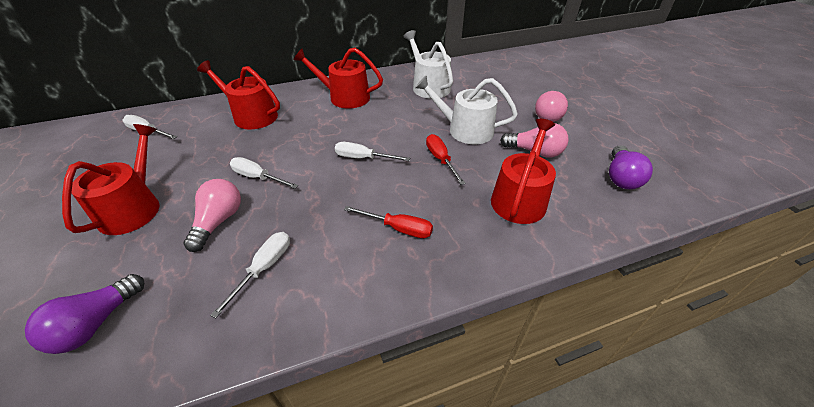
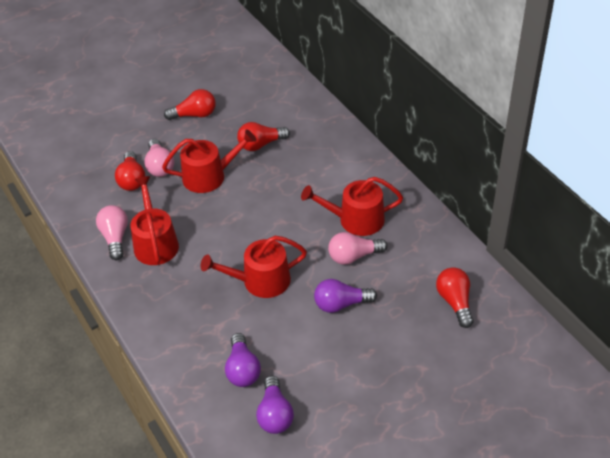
purple light bulb: 2 -> 3
red light bulb: 0 -> 4
red screwdriver: 2 -> 0
white screwdriver: 4 -> 0
white watering can: 2 -> 0

